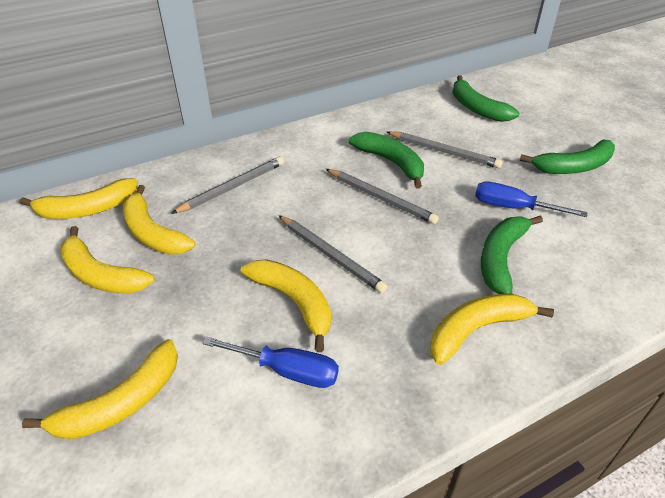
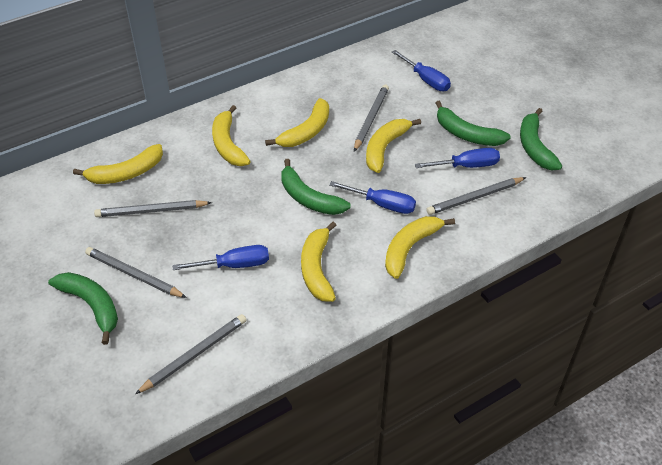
blue screwdriver: 2 -> 4
grey pencil: 4 -> 5

